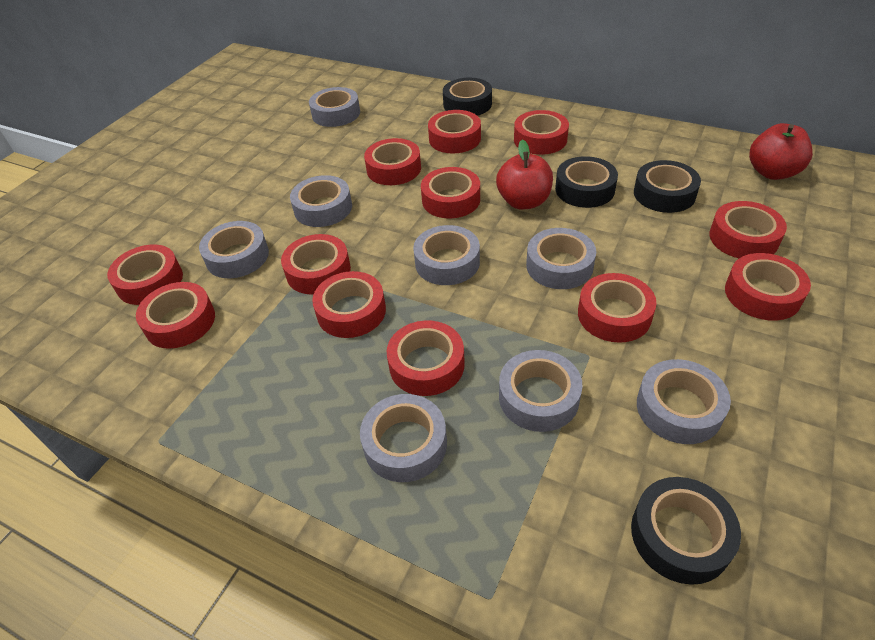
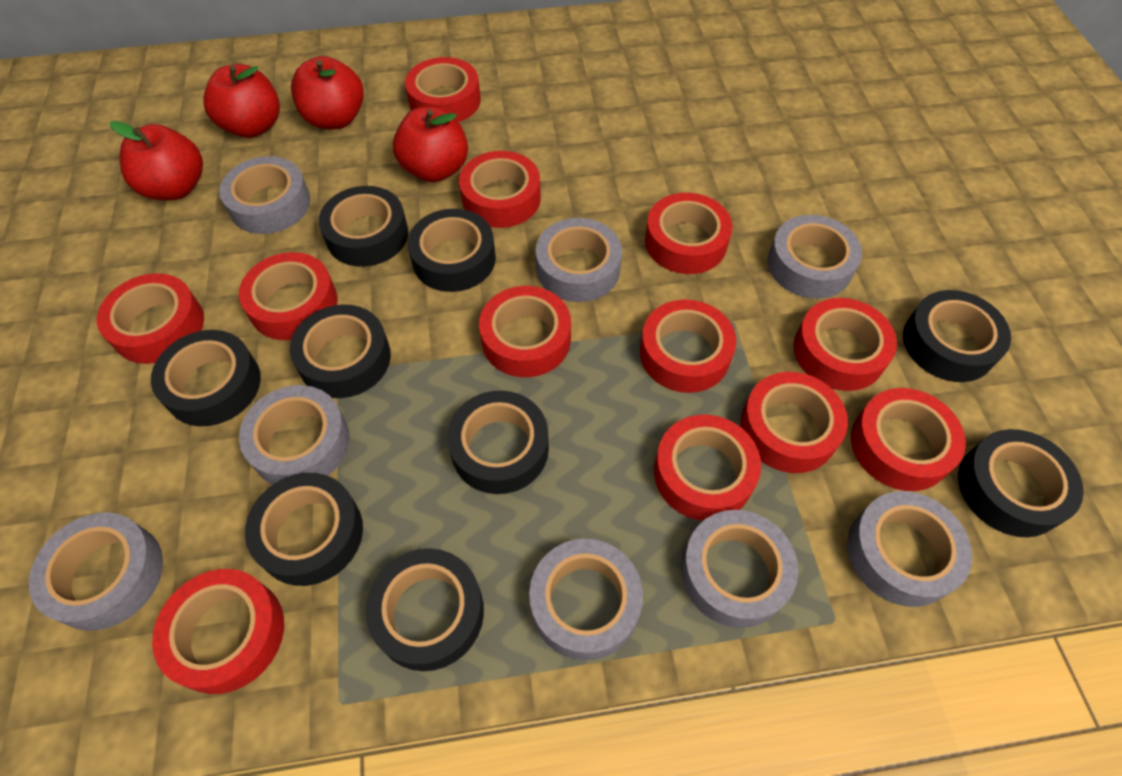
black tape: 4 -> 9
red apple: 2 -> 4

